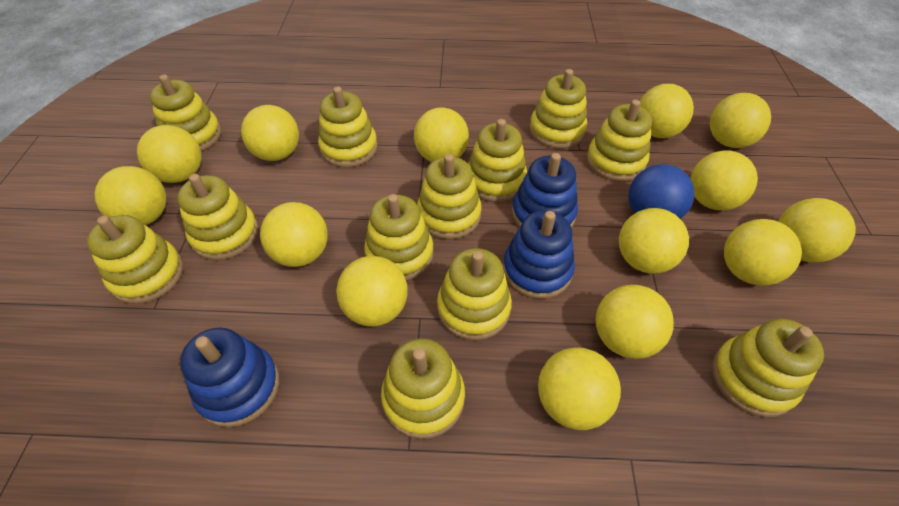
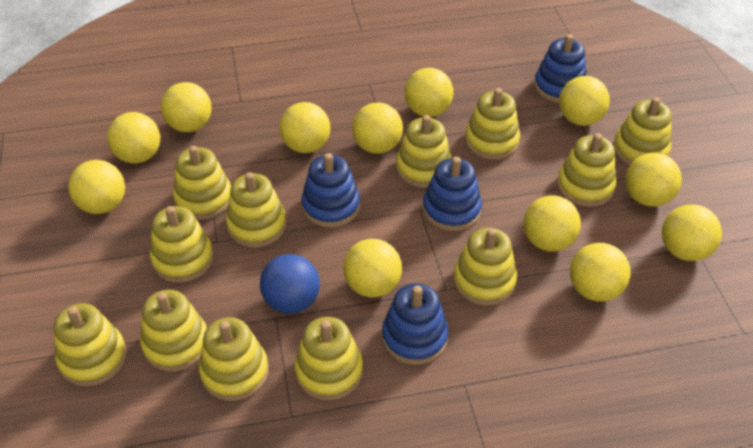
blue stacking toy: 3 -> 4
yellow ball: 14 -> 12

